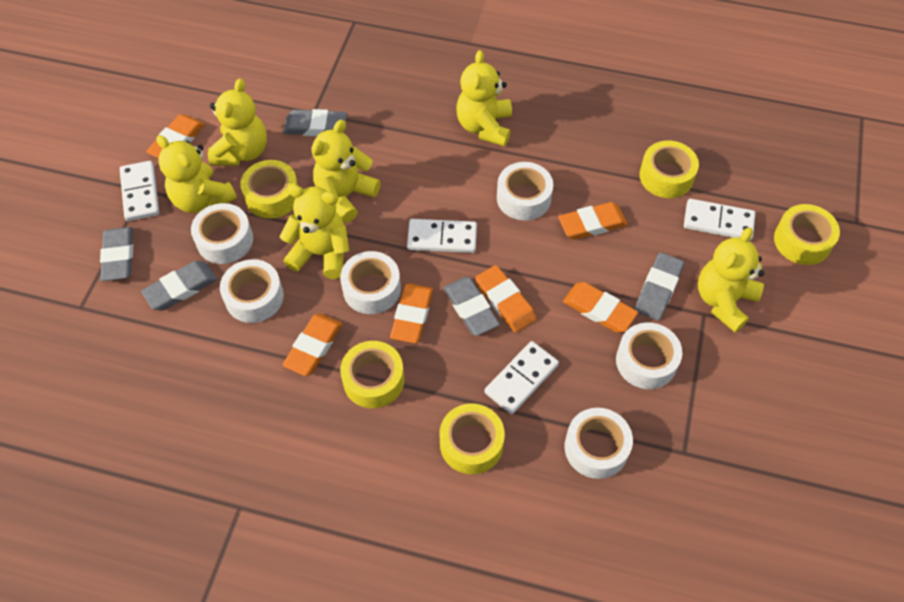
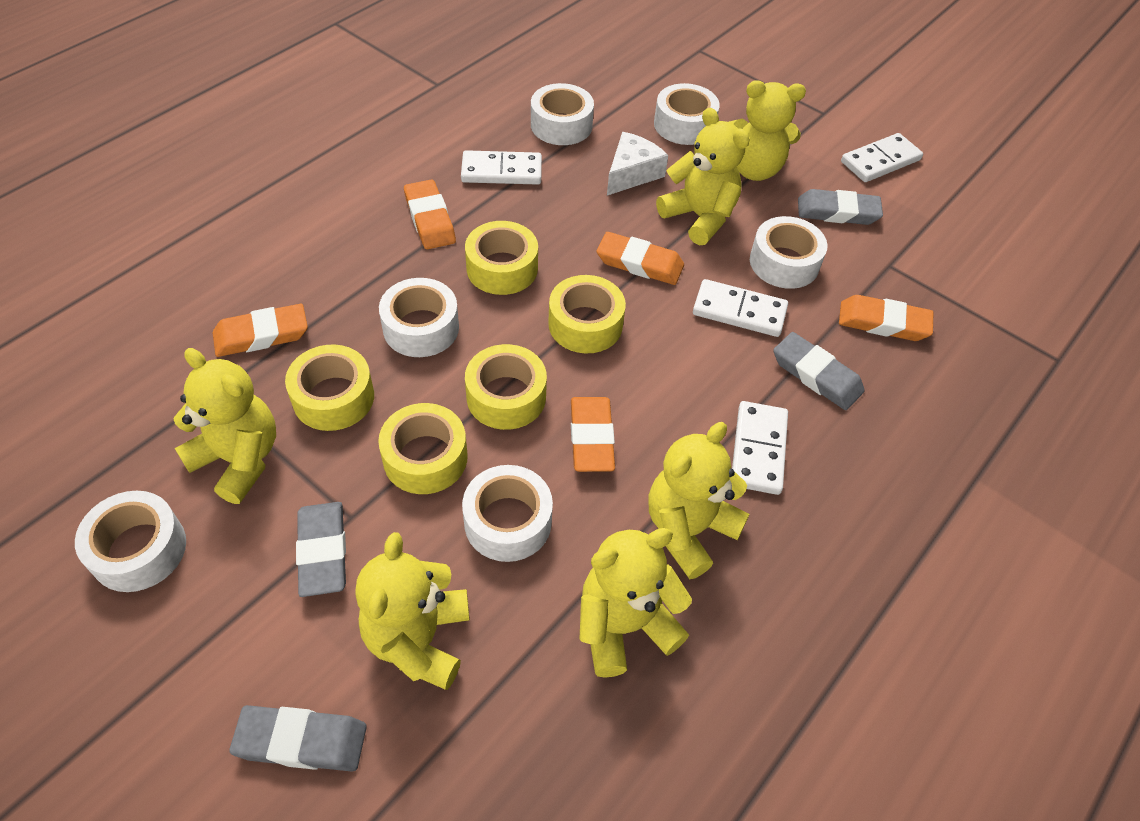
grey eraser: 5 -> 4
orange eraser: 6 -> 5
white cheese: 0 -> 1

